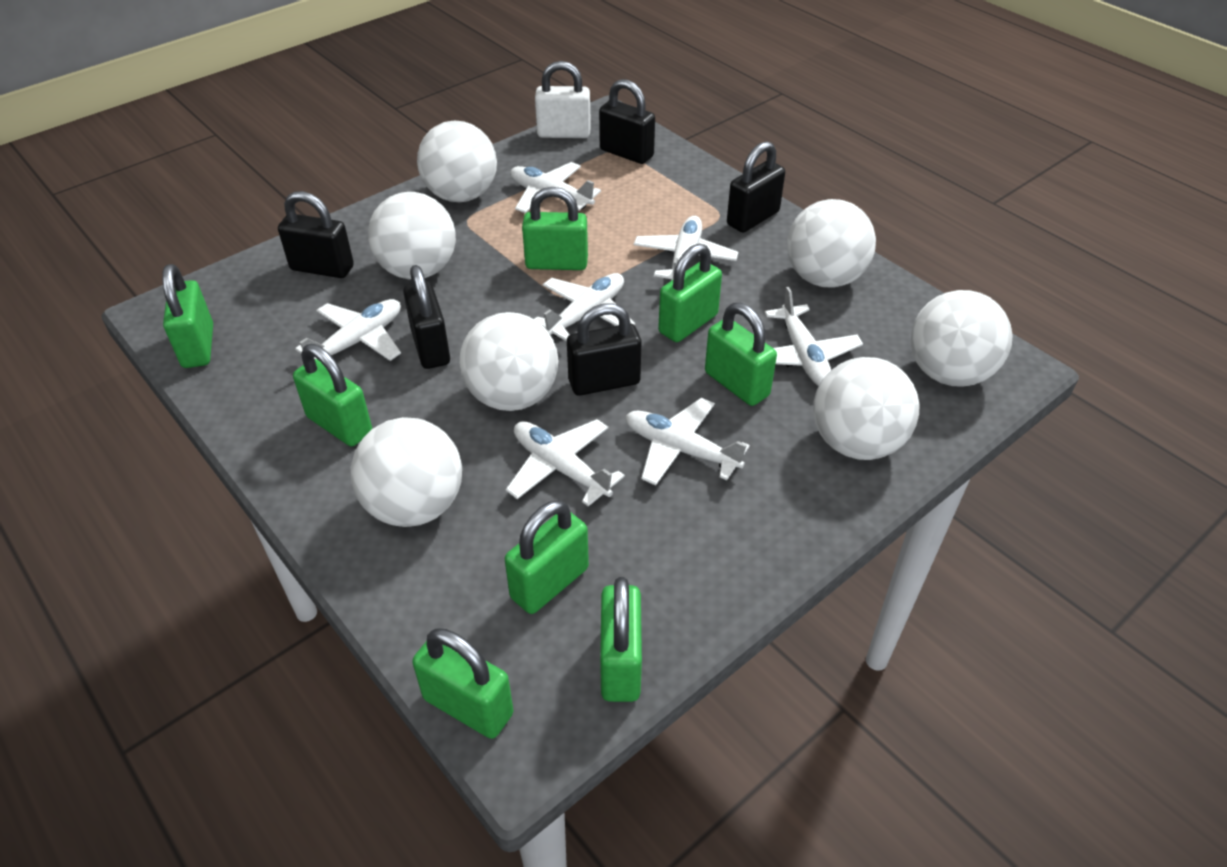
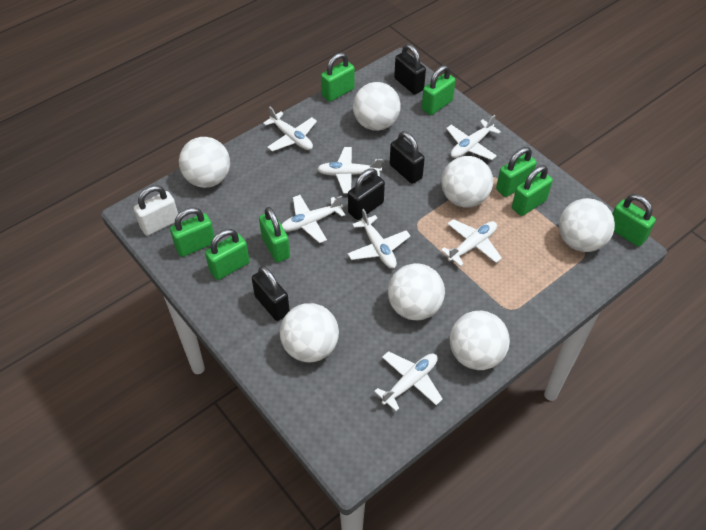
black padlock: 5 -> 4

